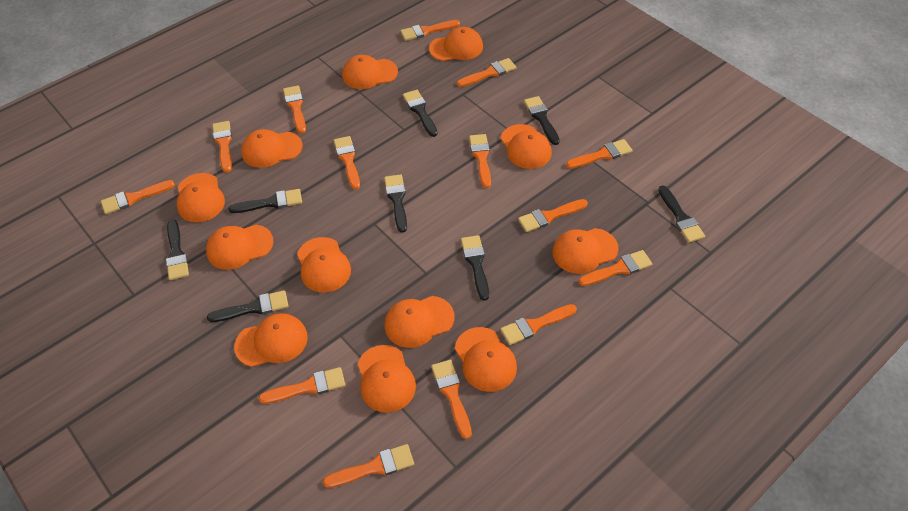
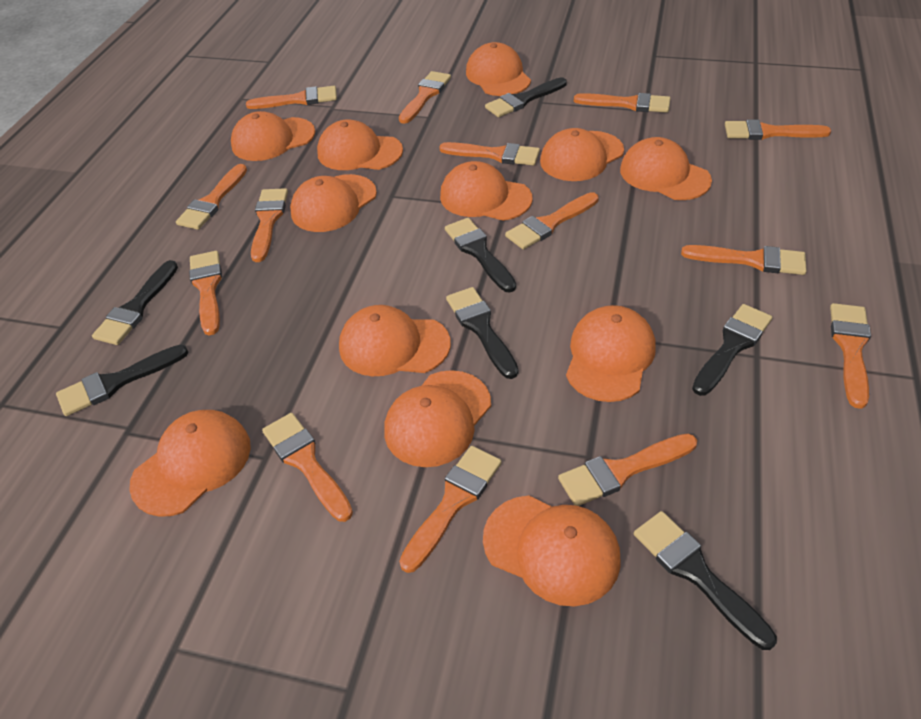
black brush: 8 -> 7

